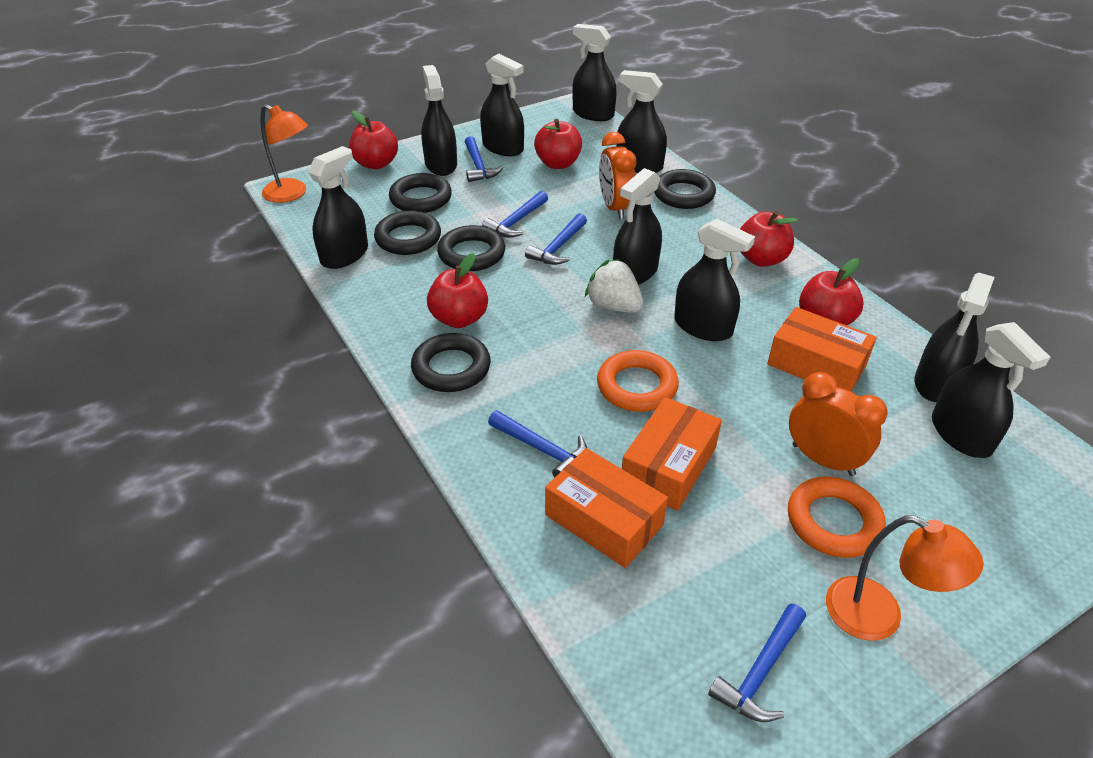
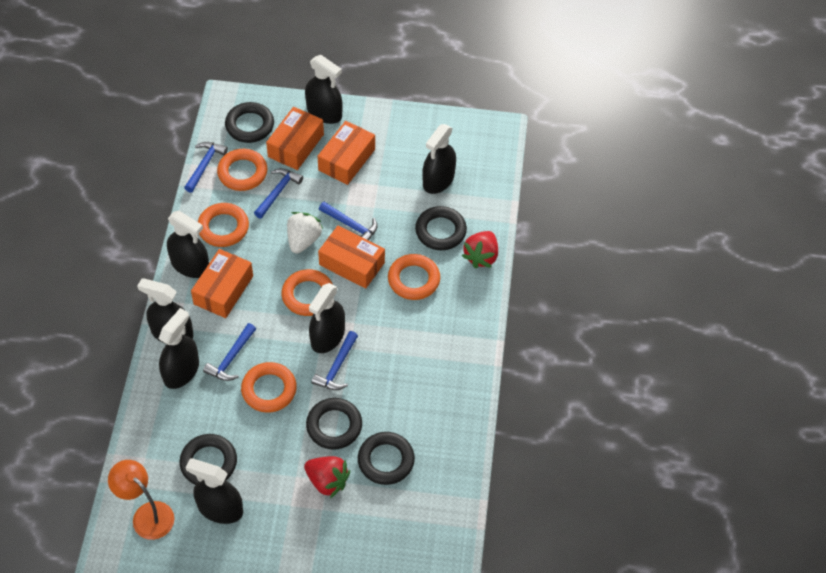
black spray bottle: 9 -> 7
orange box: 3 -> 4
orange clock: 2 -> 0
orange lamp: 2 -> 1
orange ring: 2 -> 5
red apple: 5 -> 0
red strawberry: 0 -> 2

